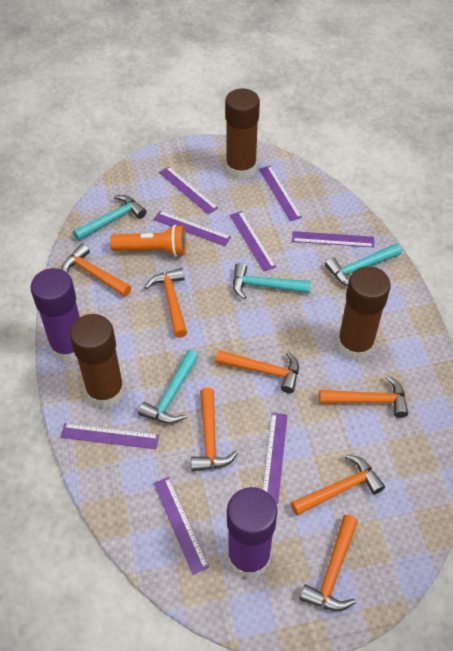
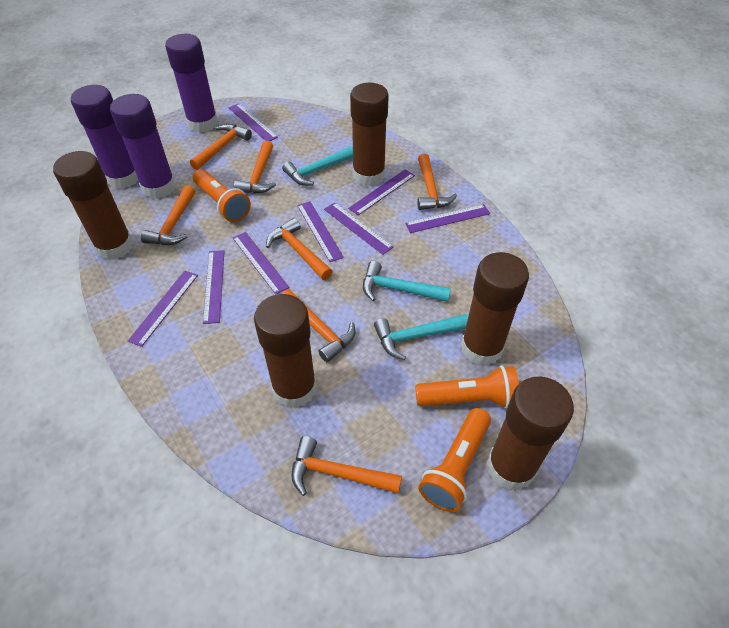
brown glue stick: 3 -> 5
orange flashlight: 1 -> 3
purple glue stick: 2 -> 3
turquoise hammer: 4 -> 3

